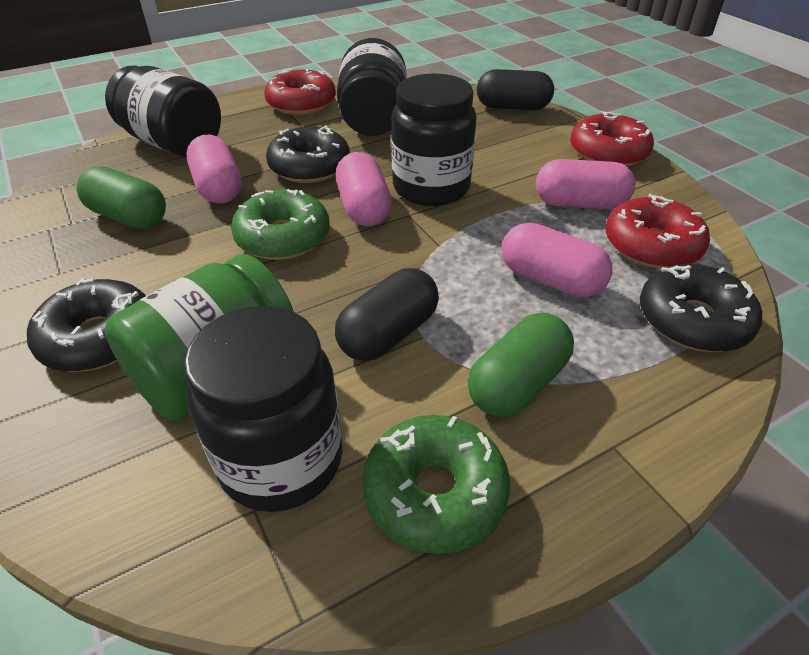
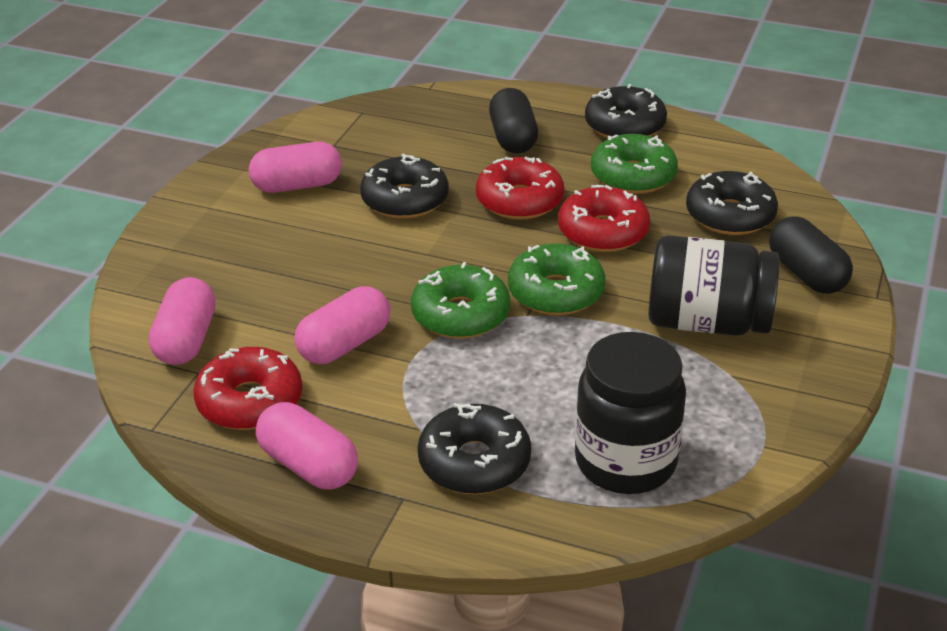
black donut: 3 -> 4
black jar: 4 -> 2
green capsule: 2 -> 0
green donut: 2 -> 3
green jar: 1 -> 0

